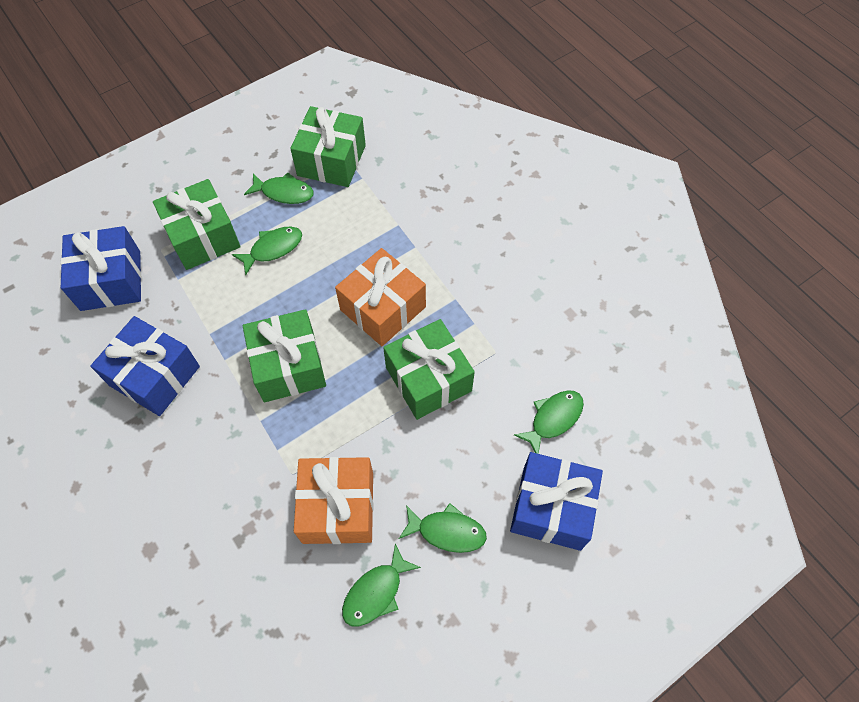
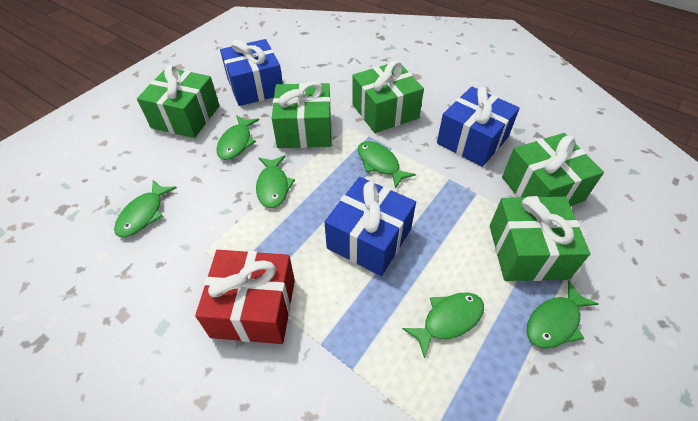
green fish: 5 -> 6
green gift: 4 -> 5
orange gift: 2 -> 0
red gift: 0 -> 1

